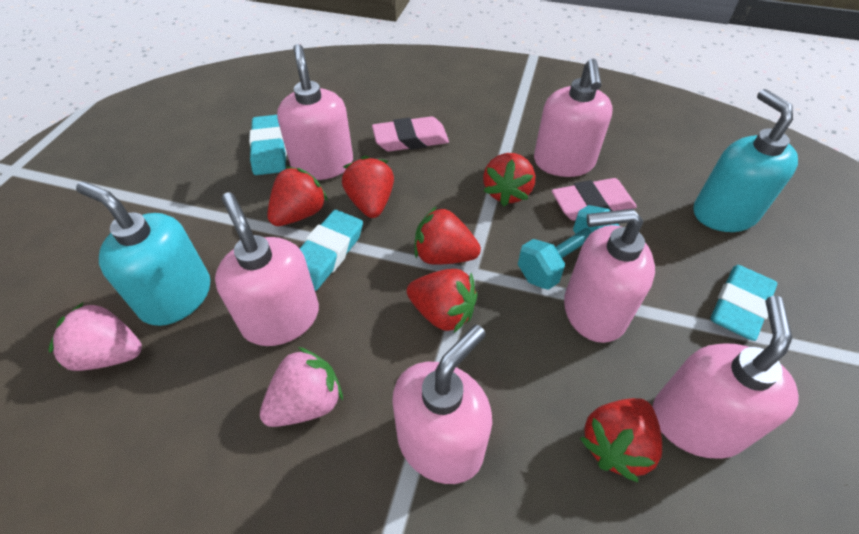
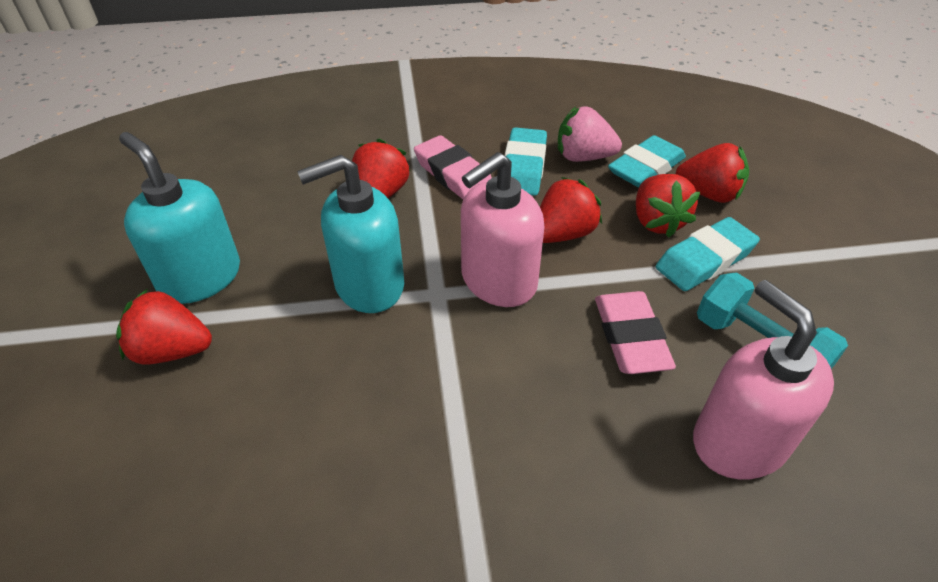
pink soap dispenser: 6 -> 2
pink strawberry: 2 -> 1
red strawberry: 6 -> 5

